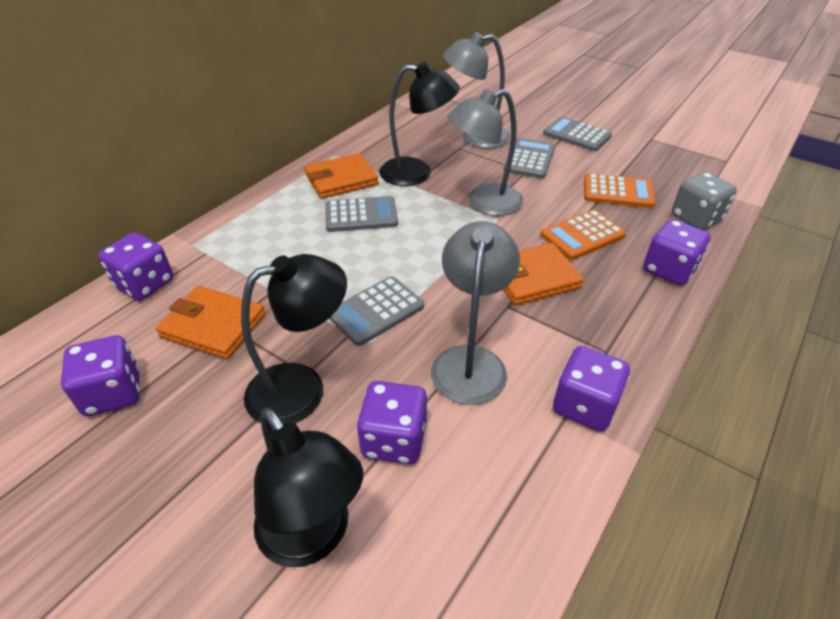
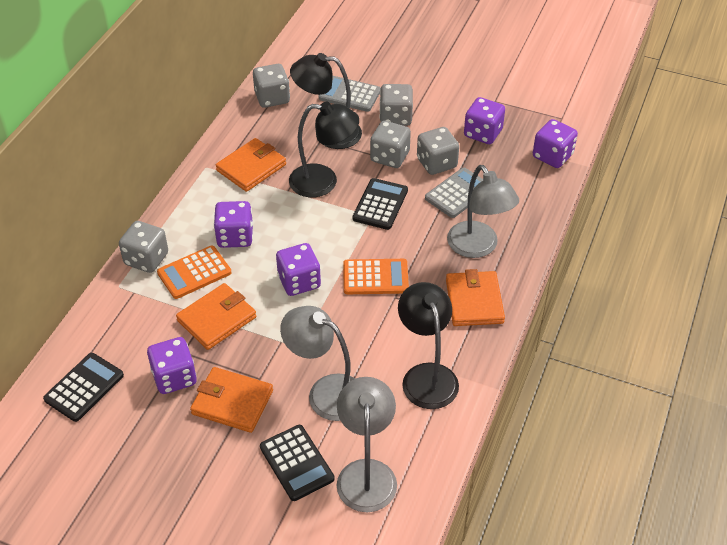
black calculator: 0 -> 3
grey calculator: 4 -> 2
grey dice: 1 -> 5
orange wallet: 3 -> 4

